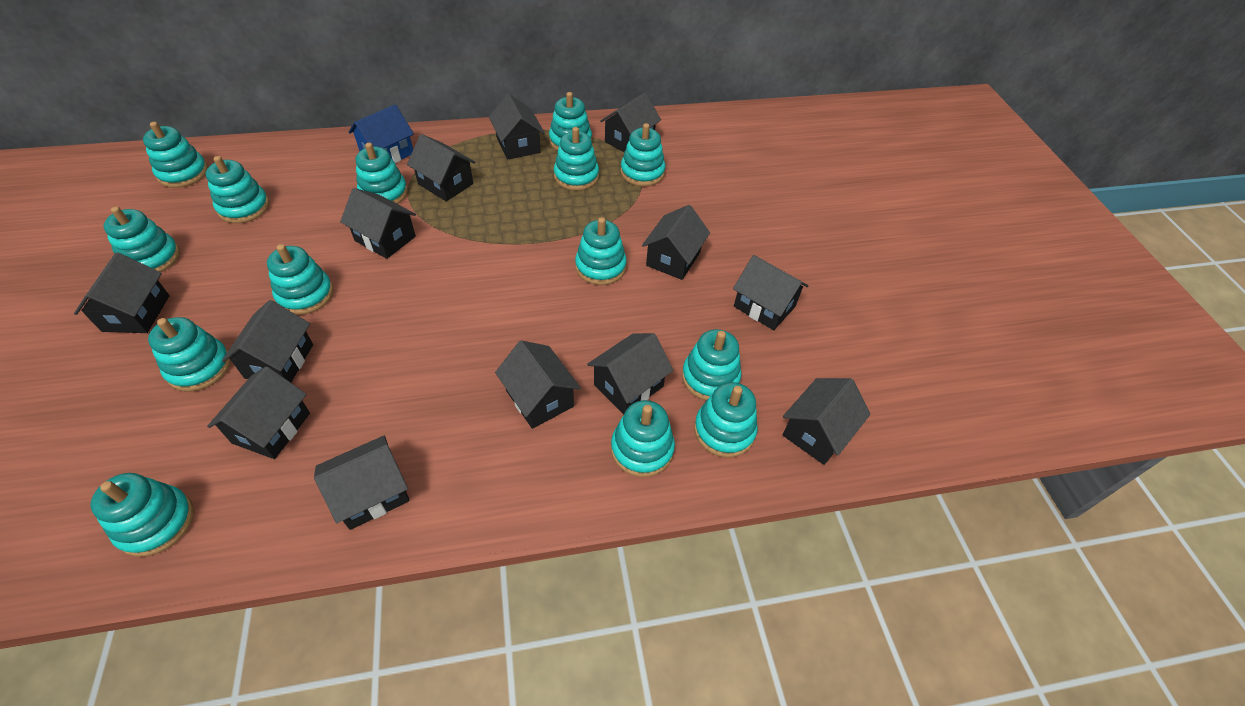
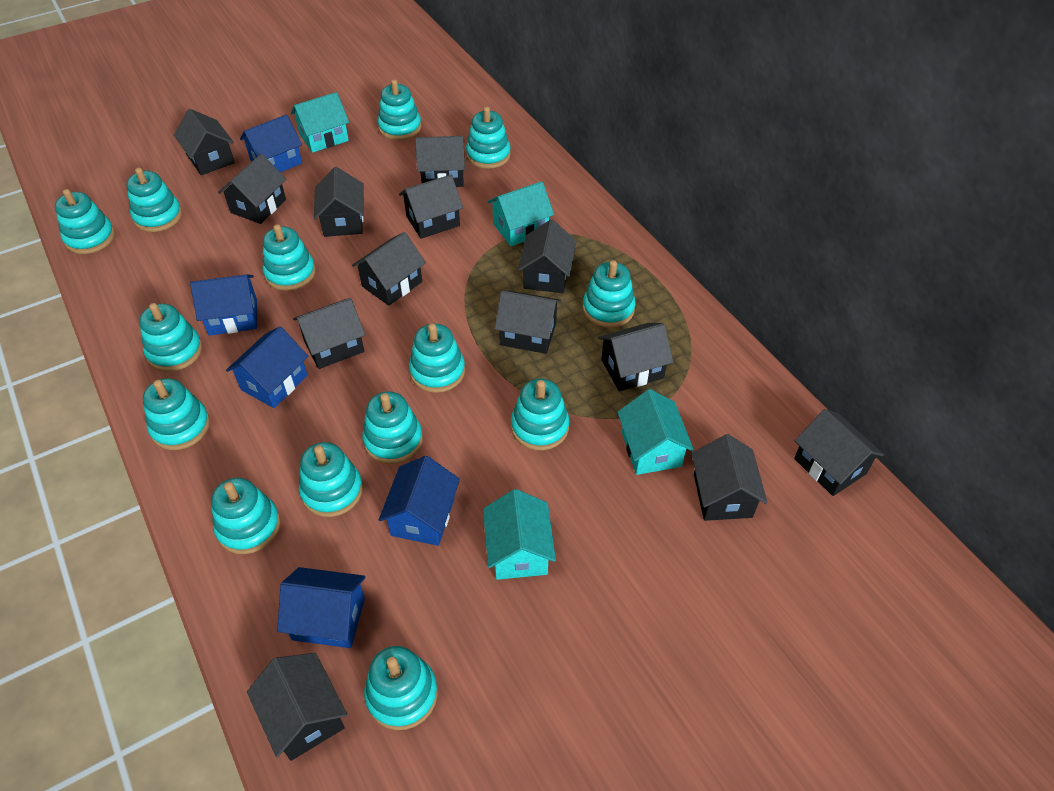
blue house: 1 -> 5
turquoise house: 0 -> 4

